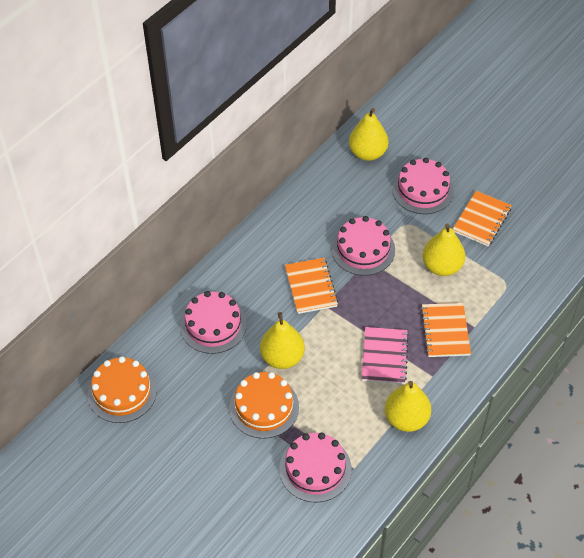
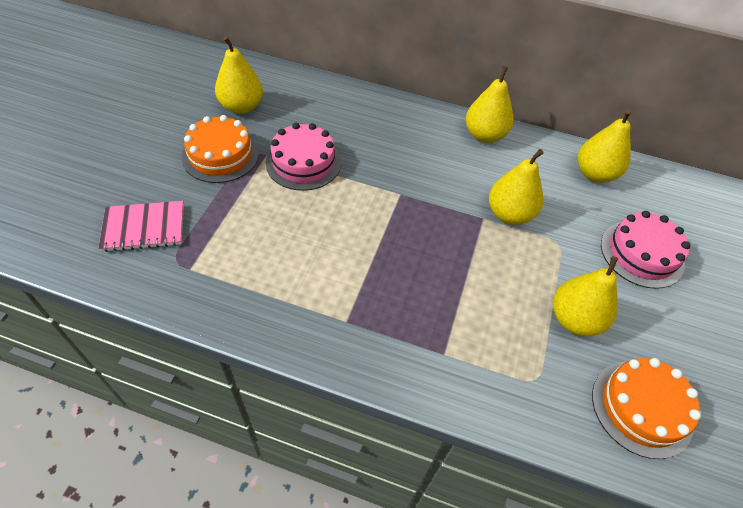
orange notebook: 3 -> 0
pink cake: 4 -> 2
yellow pear: 4 -> 5

